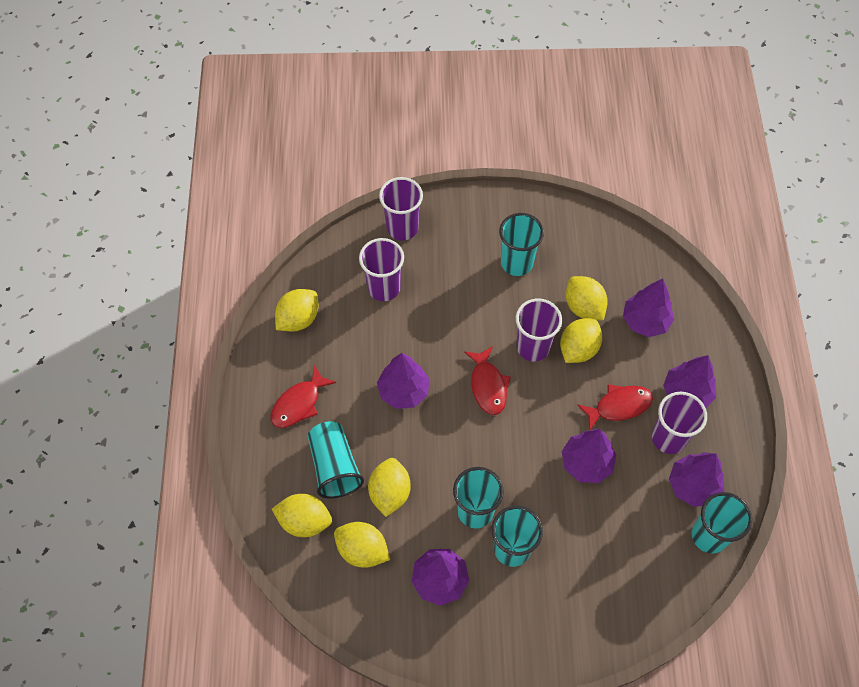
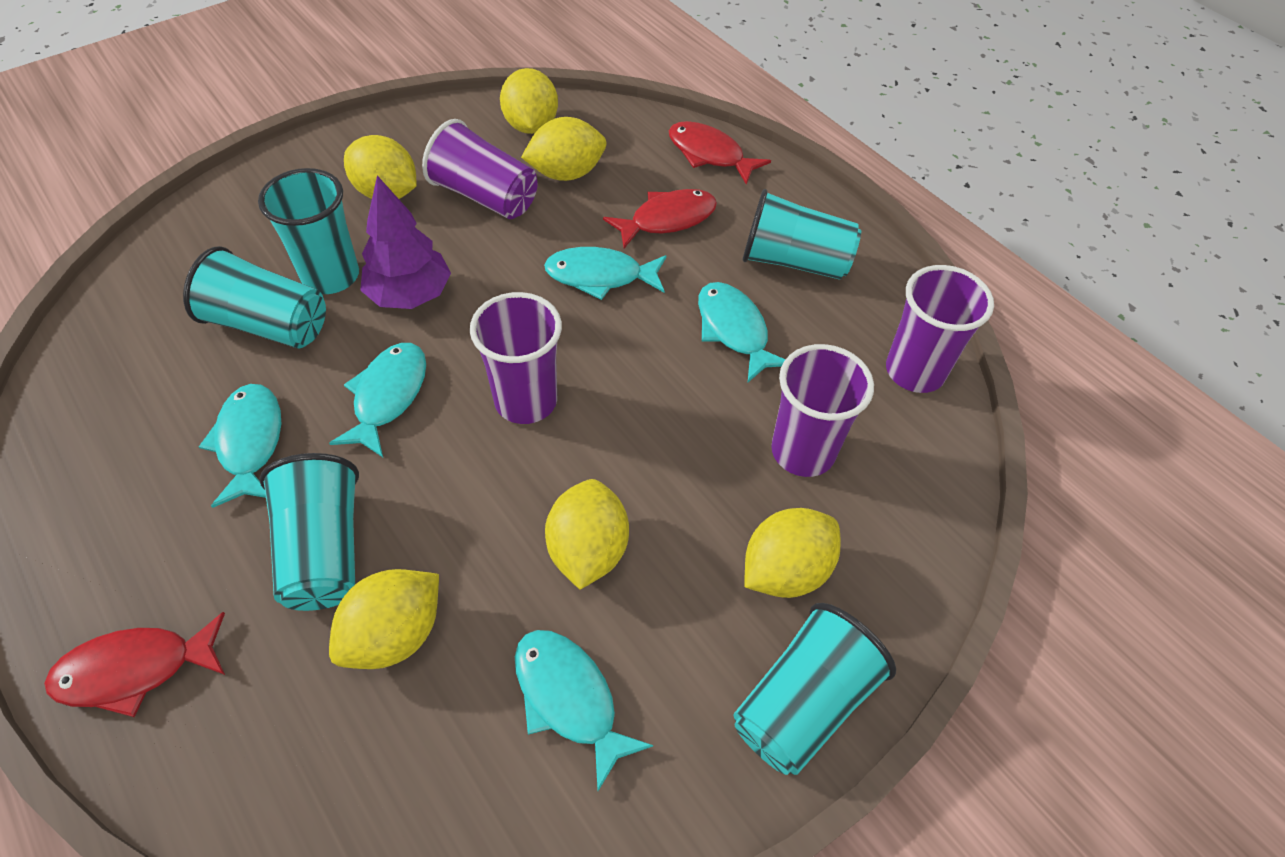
purple tree: 6 -> 1
turquoise fish: 0 -> 5

